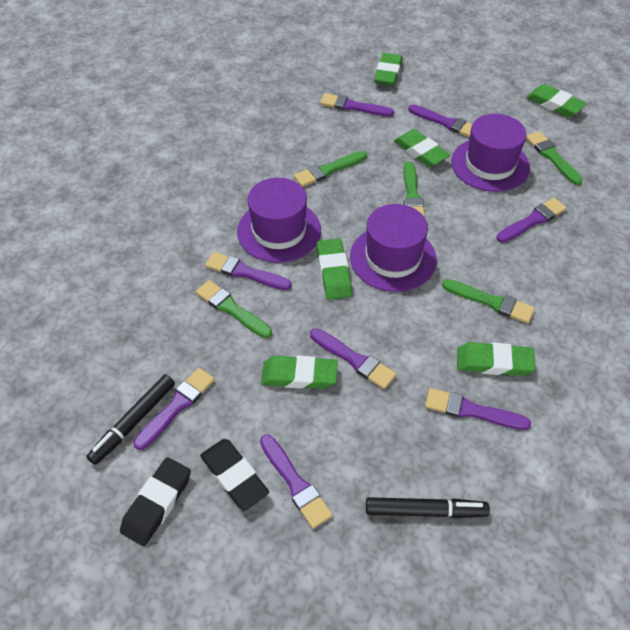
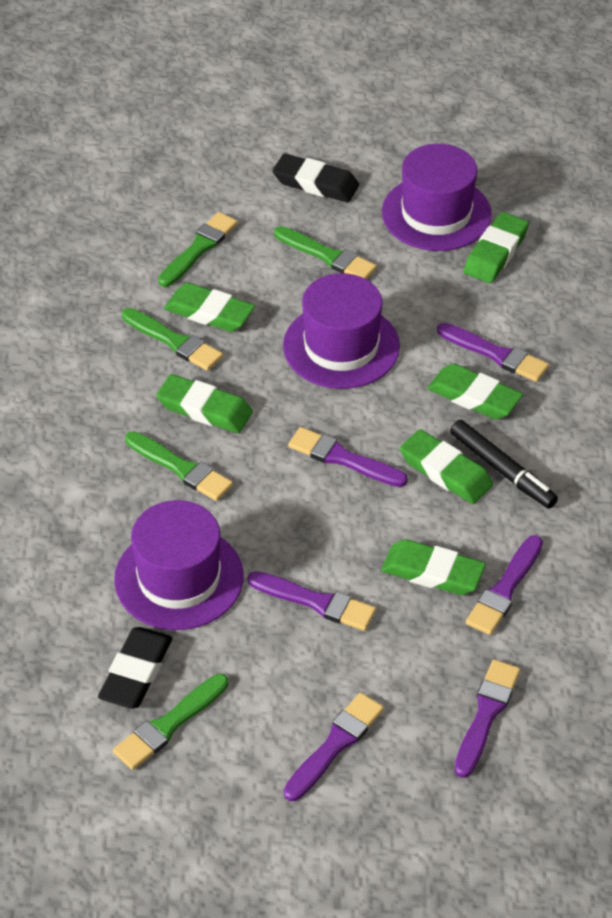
black marker: 2 -> 1
purple brush: 8 -> 6

